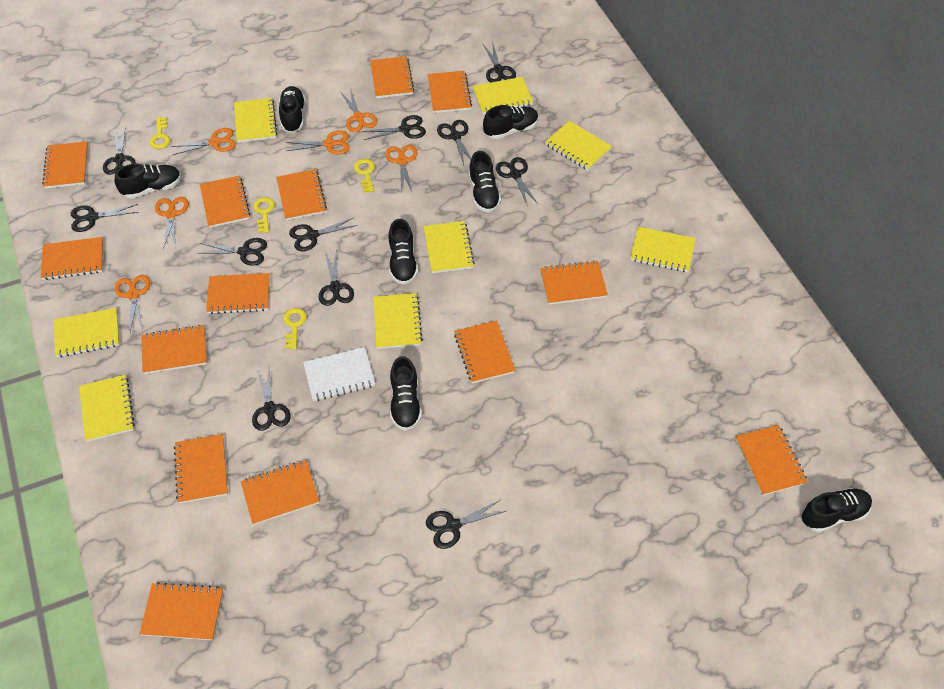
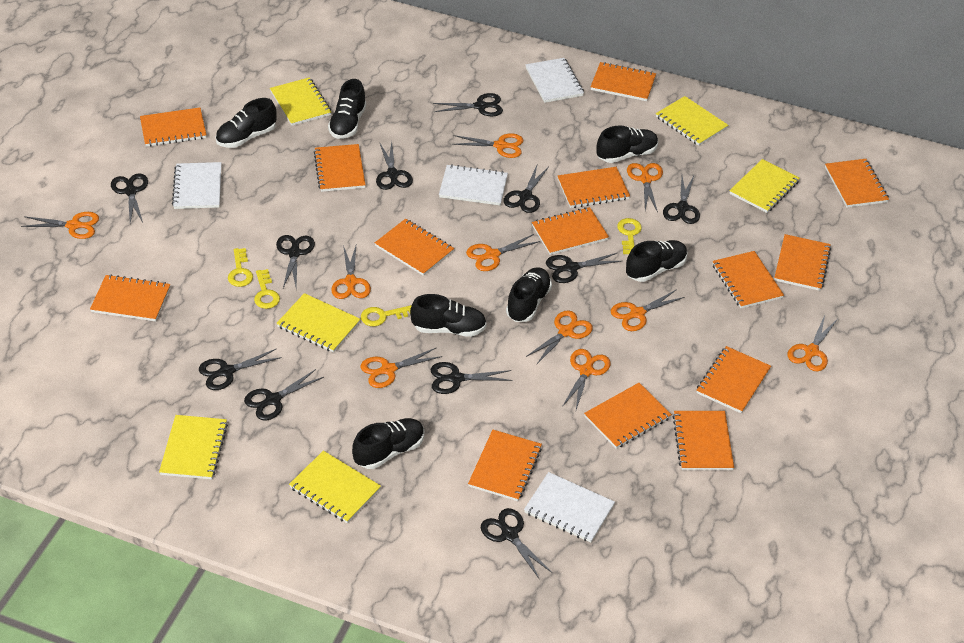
orange scissors: 6 -> 10
white notebook: 1 -> 4
yellow notebook: 8 -> 6

